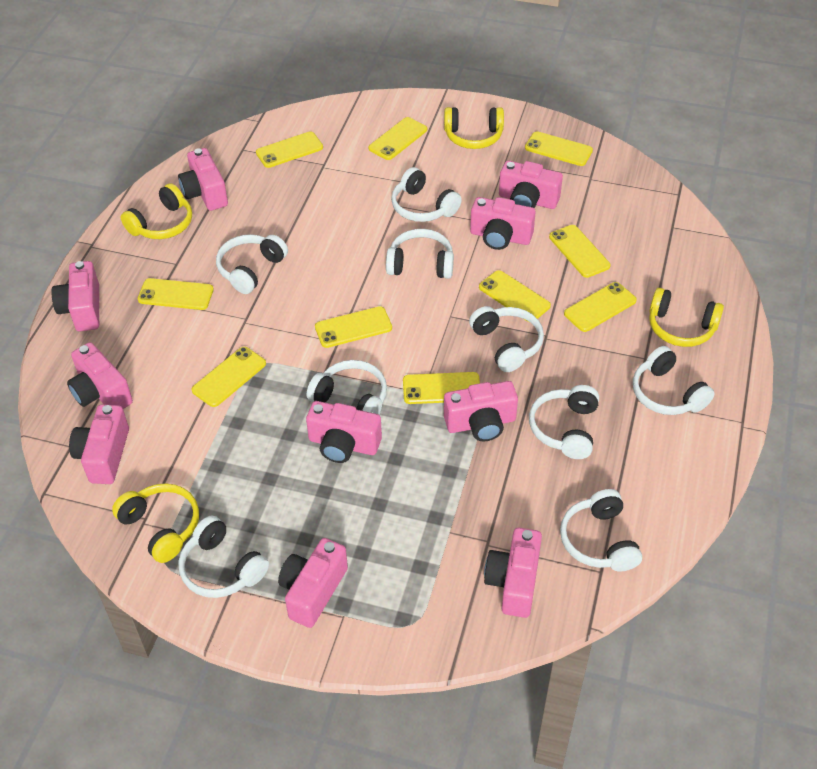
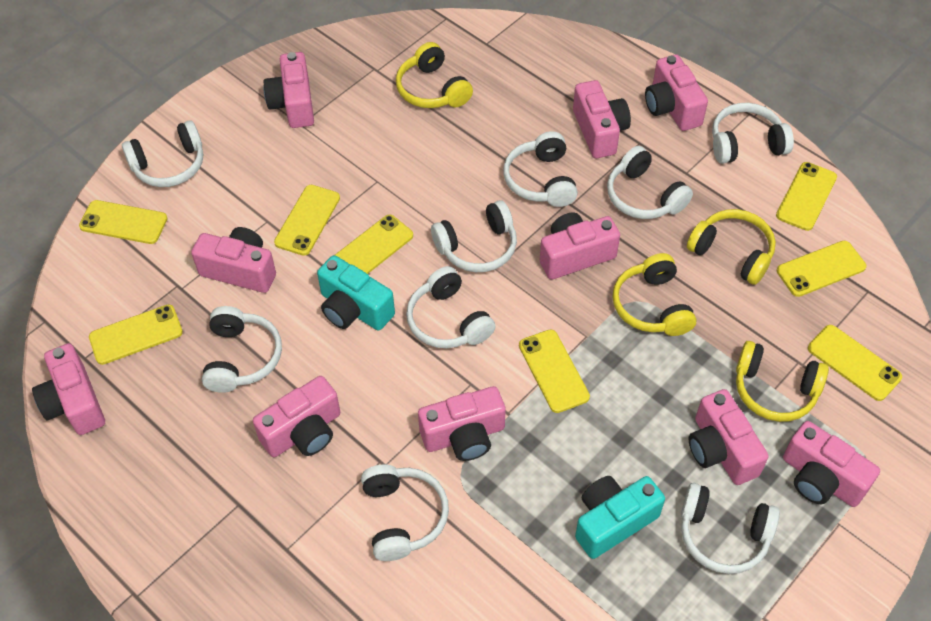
turquoise camera: 0 -> 2
yellow phone: 10 -> 8

